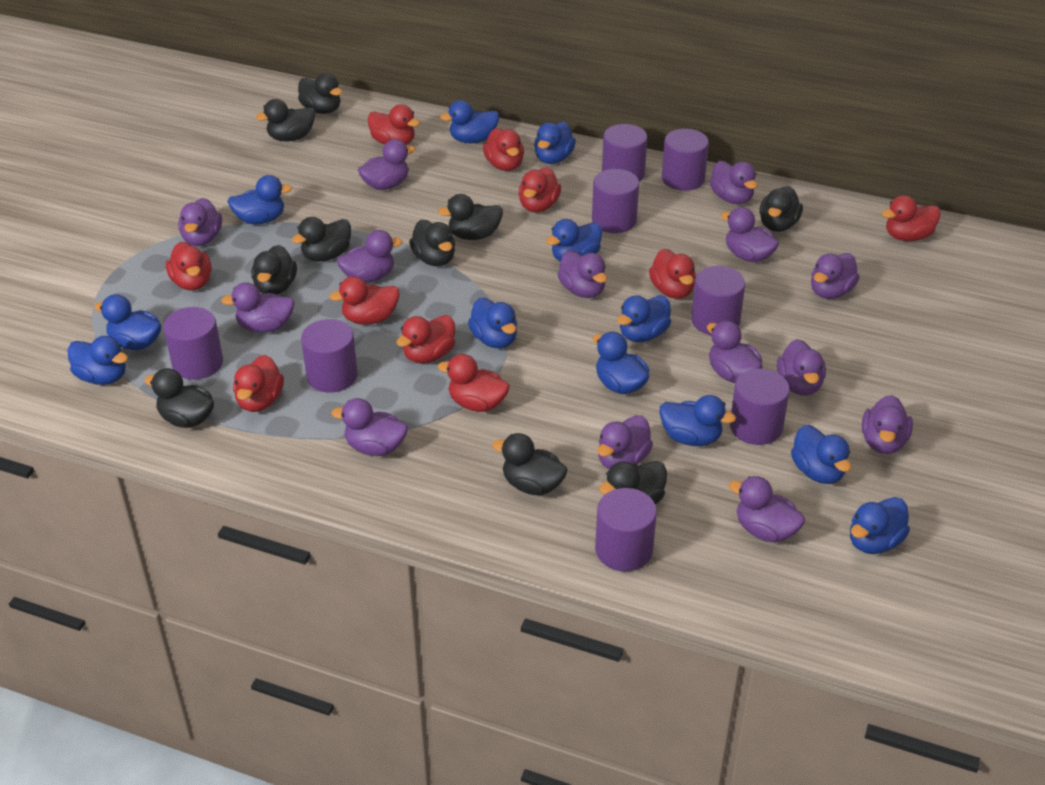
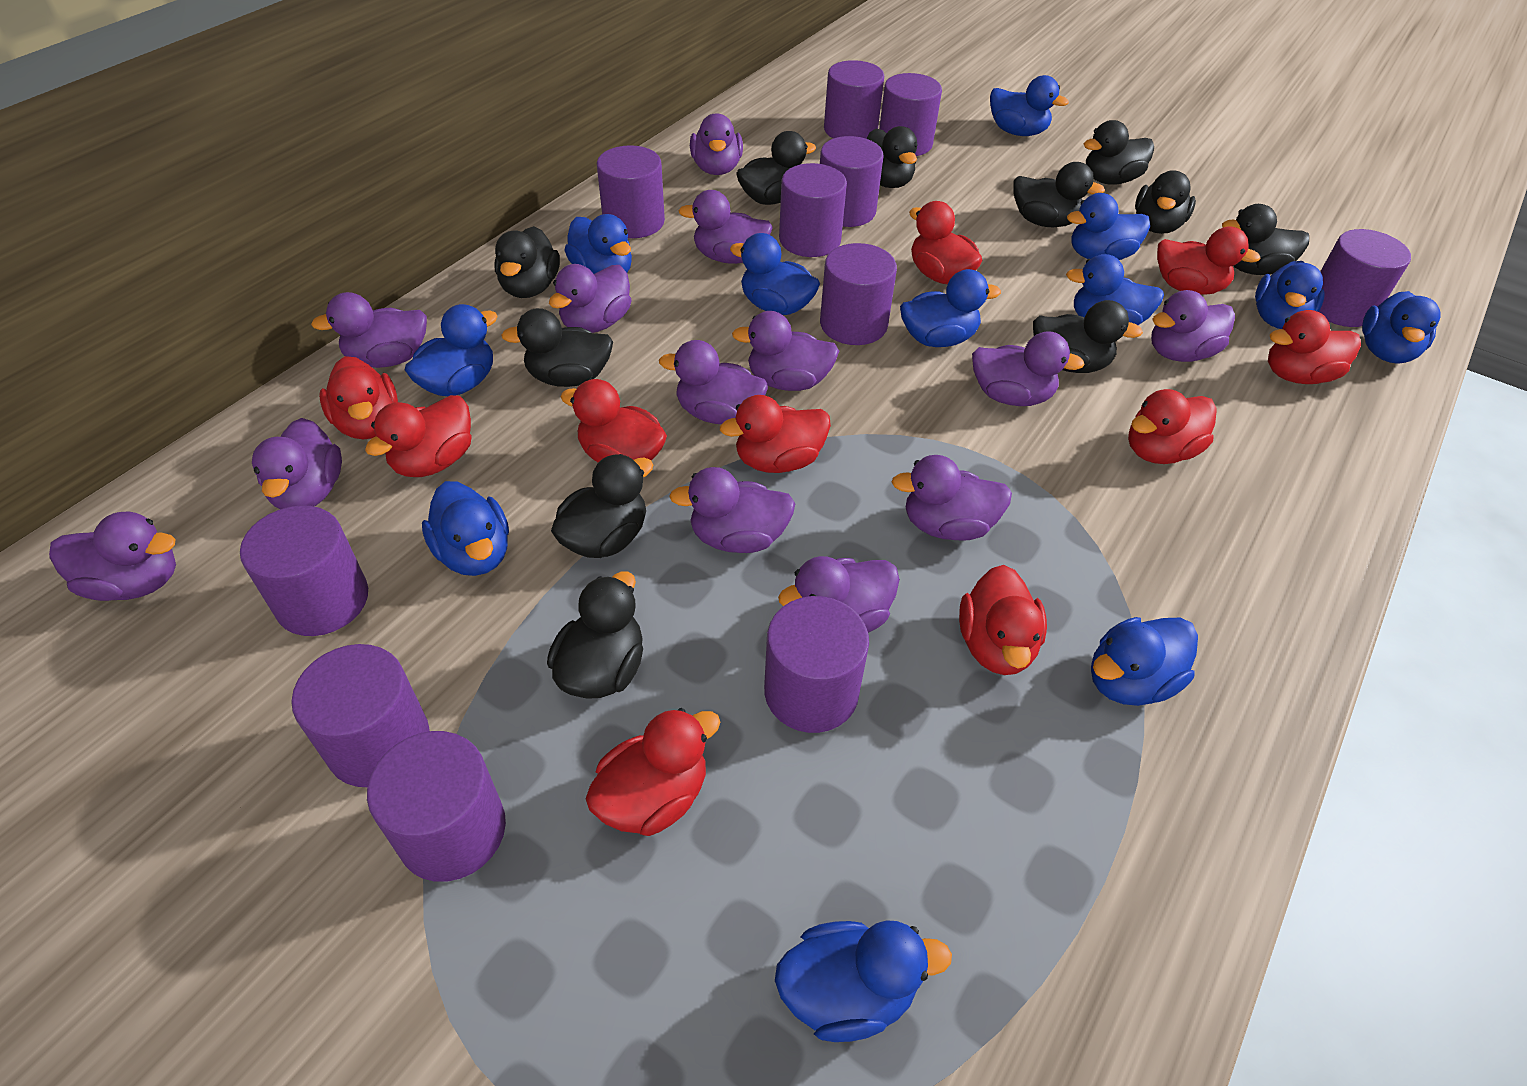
black duck: 10 -> 11
purple cylinder: 8 -> 11
purple duck: 14 -> 13

